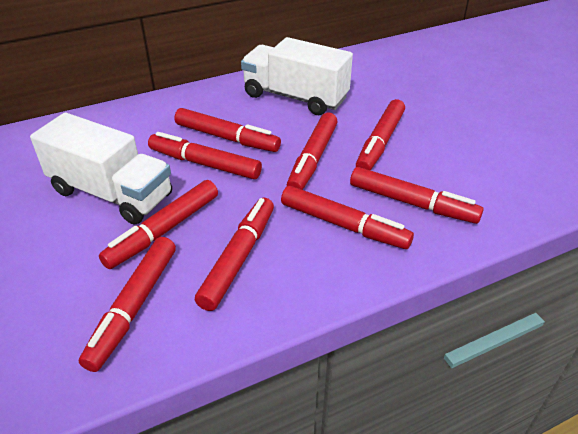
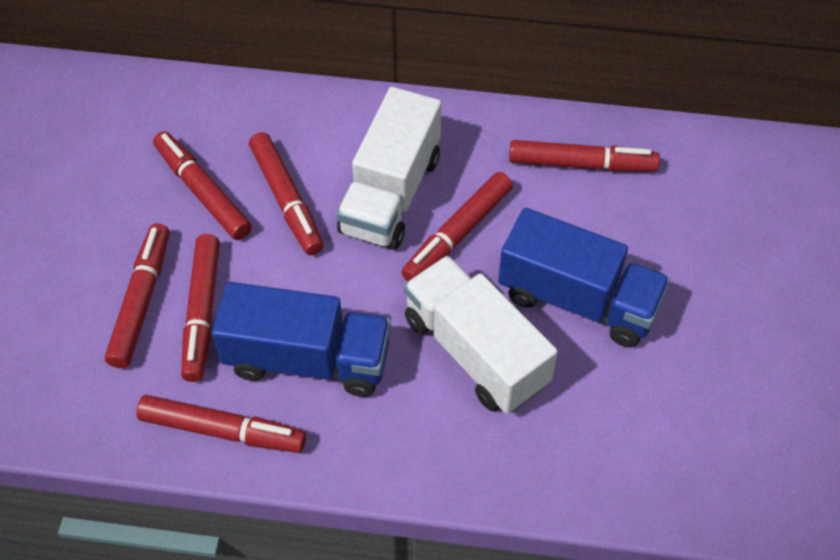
blue truck: 0 -> 2
red marker: 9 -> 7

